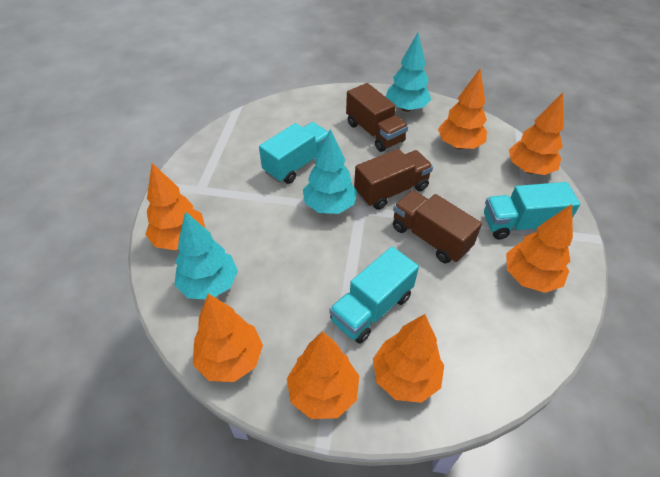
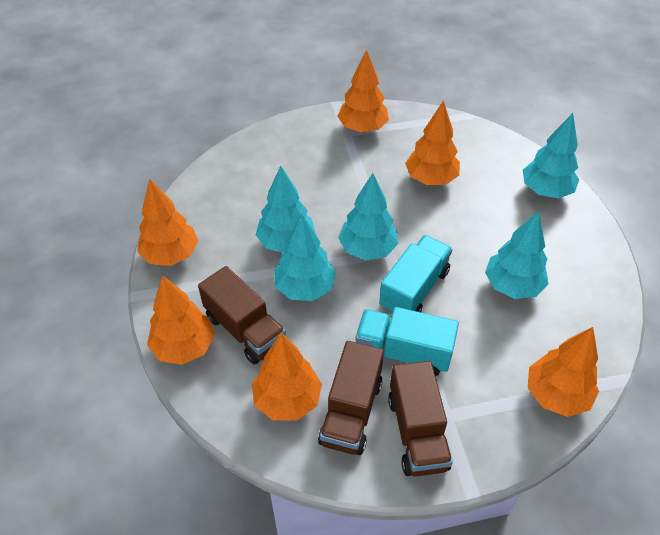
orange tree: 7 -> 6
turquoise tree: 3 -> 5
turquoise truck: 3 -> 2

